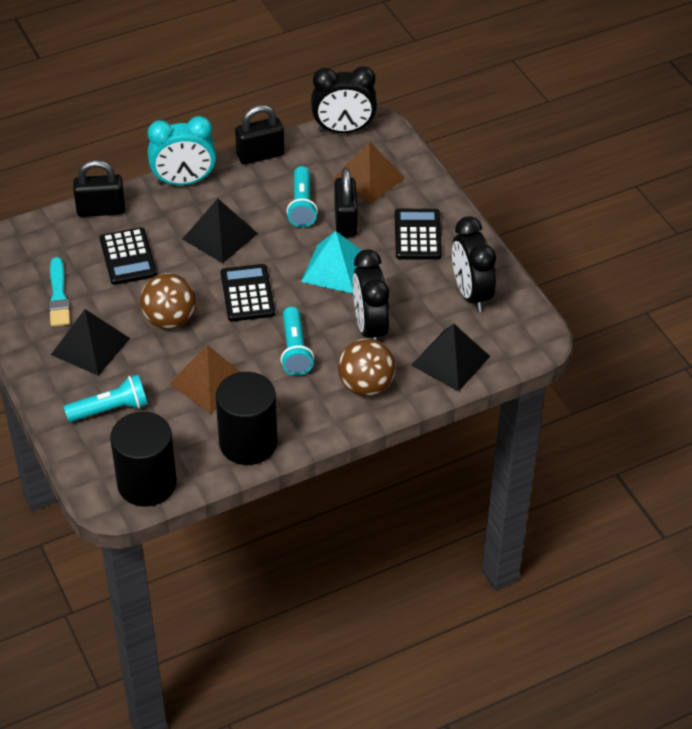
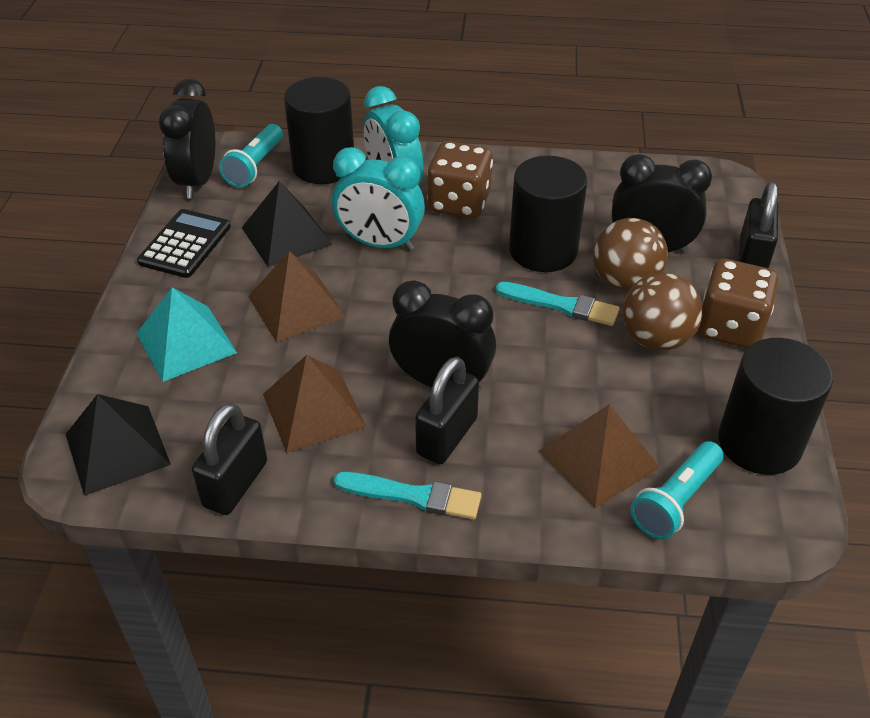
black calculator: 3 -> 1
black cylinder: 2 -> 3
black pyramid: 3 -> 2
brown dice: 0 -> 2
brown pyramid: 2 -> 3
turquoise brush: 1 -> 2
turquoise clock: 1 -> 2
turquoise flashlight: 3 -> 2

